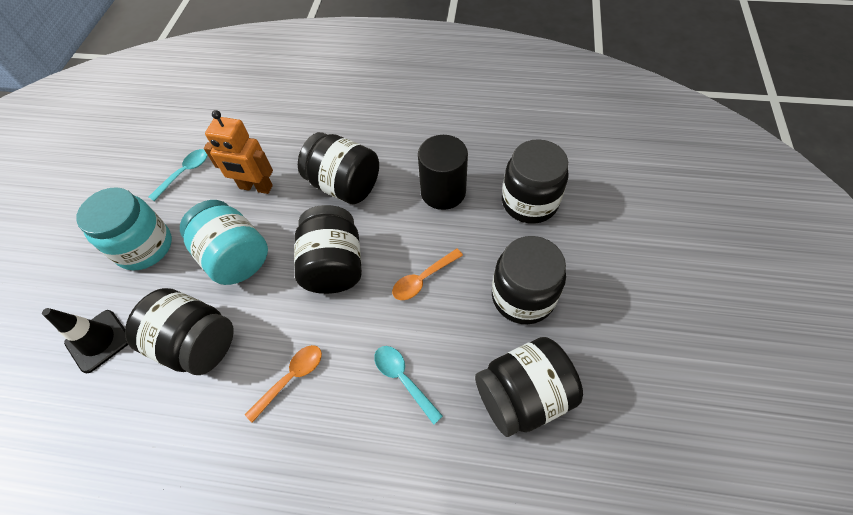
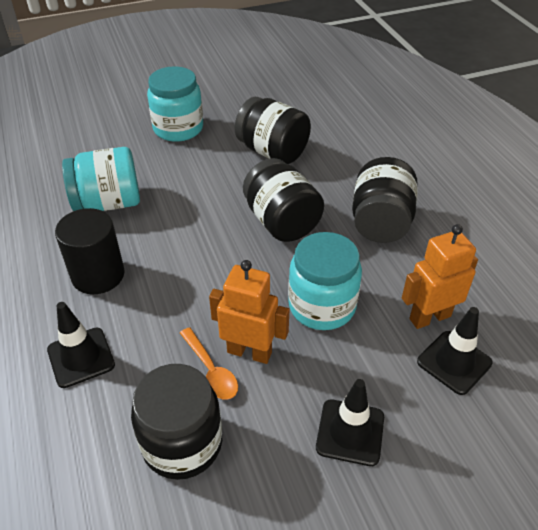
black jar: 6 -> 4
black traffic cone: 1 -> 3
orange robot: 1 -> 2
orange spoon: 2 -> 1
turquoise jar: 2 -> 3
turquoise spoon: 2 -> 0

